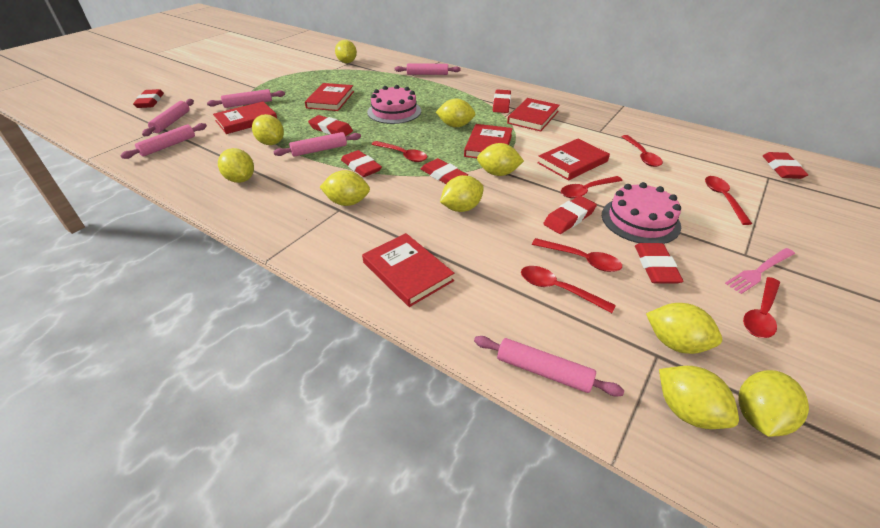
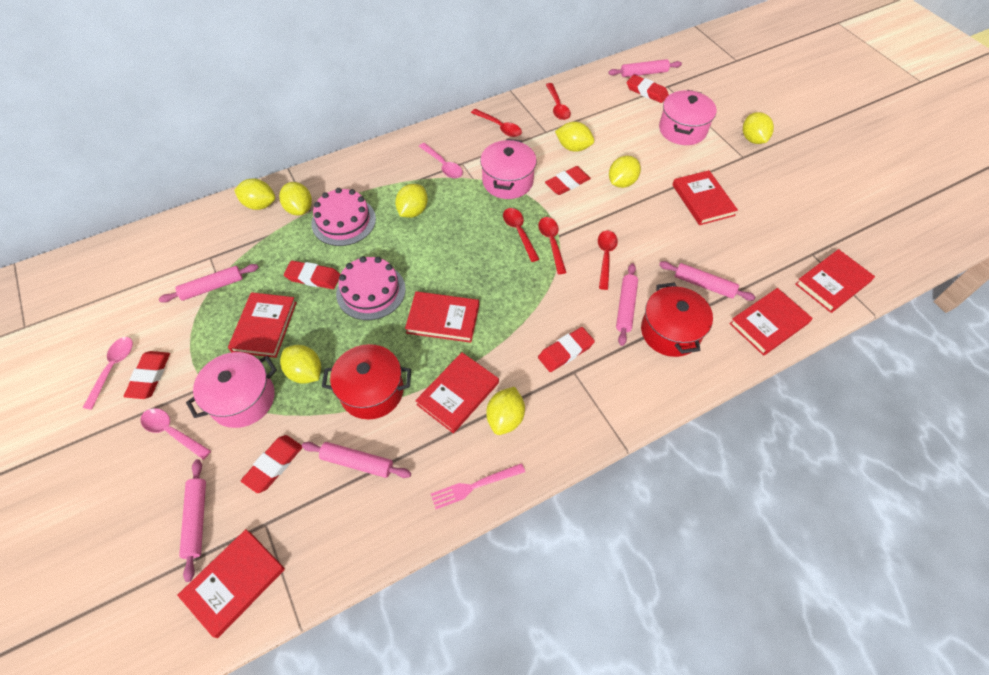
pink pot: 0 -> 3
pink spoon: 0 -> 3
red book: 6 -> 7
red eraser: 8 -> 6
red pot: 0 -> 2
red spoon: 7 -> 5
yellow lemon: 10 -> 8

